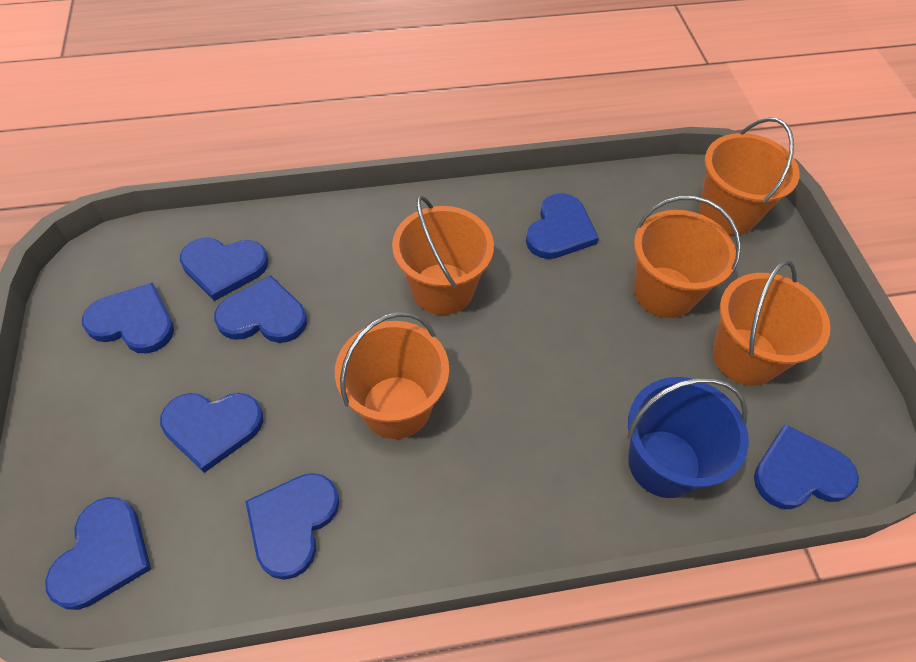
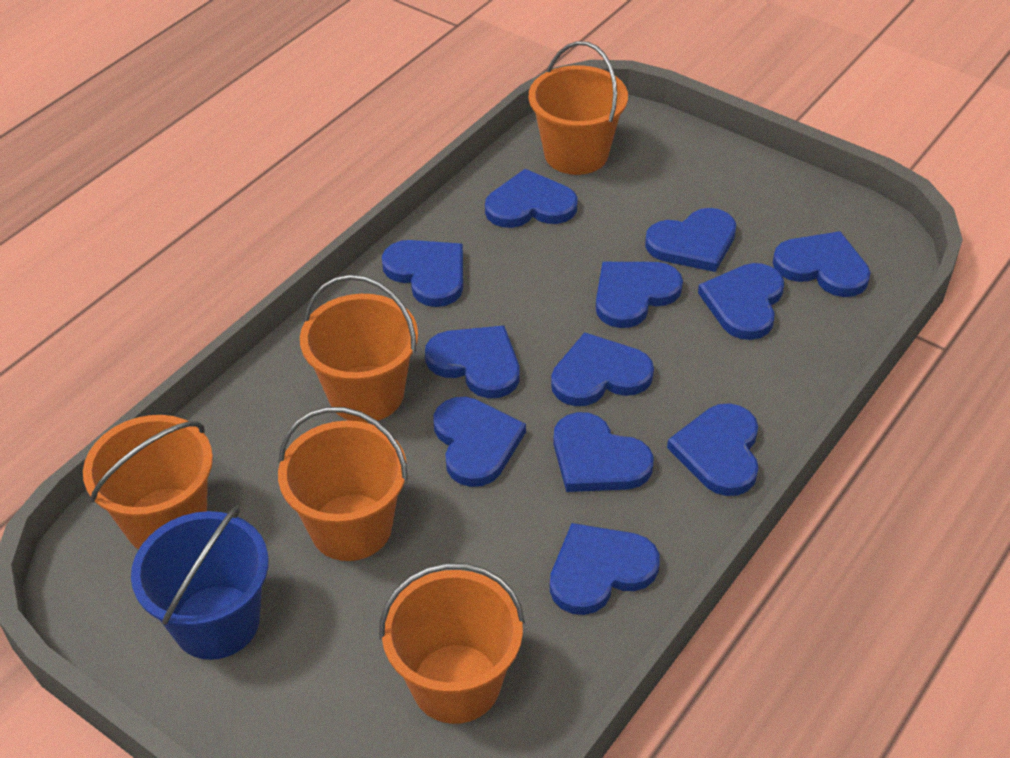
blue heart: 8 -> 12

